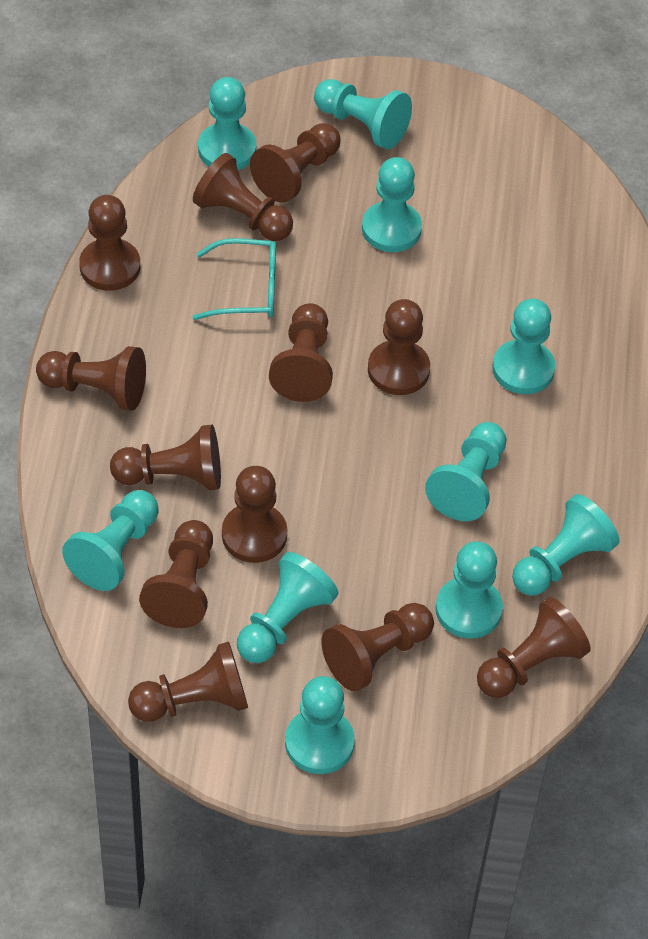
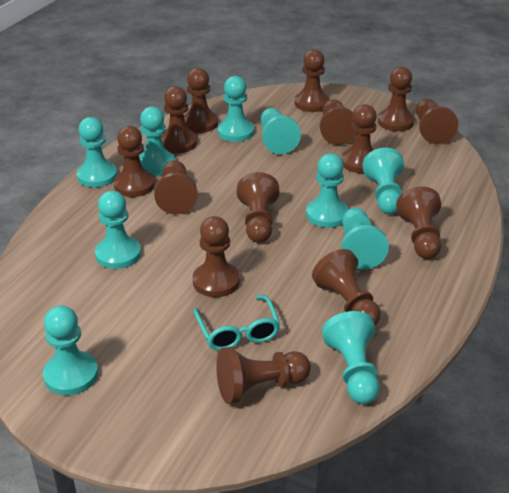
brown pawn: 12 -> 14

